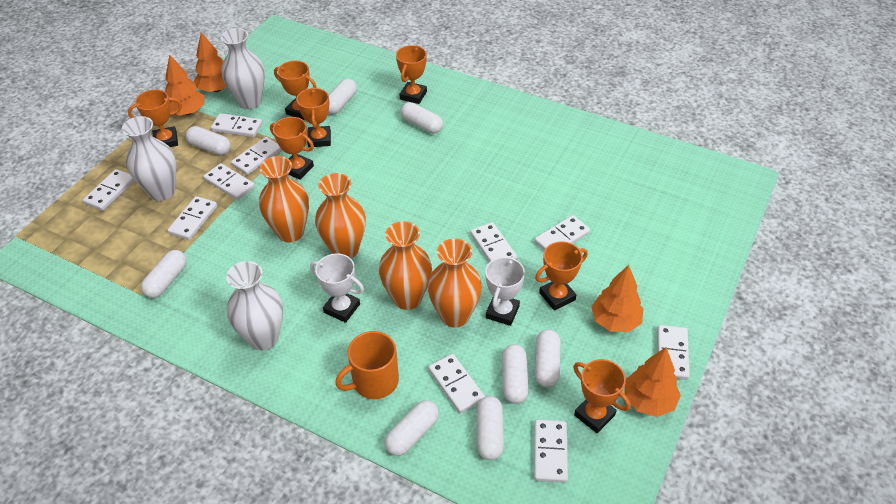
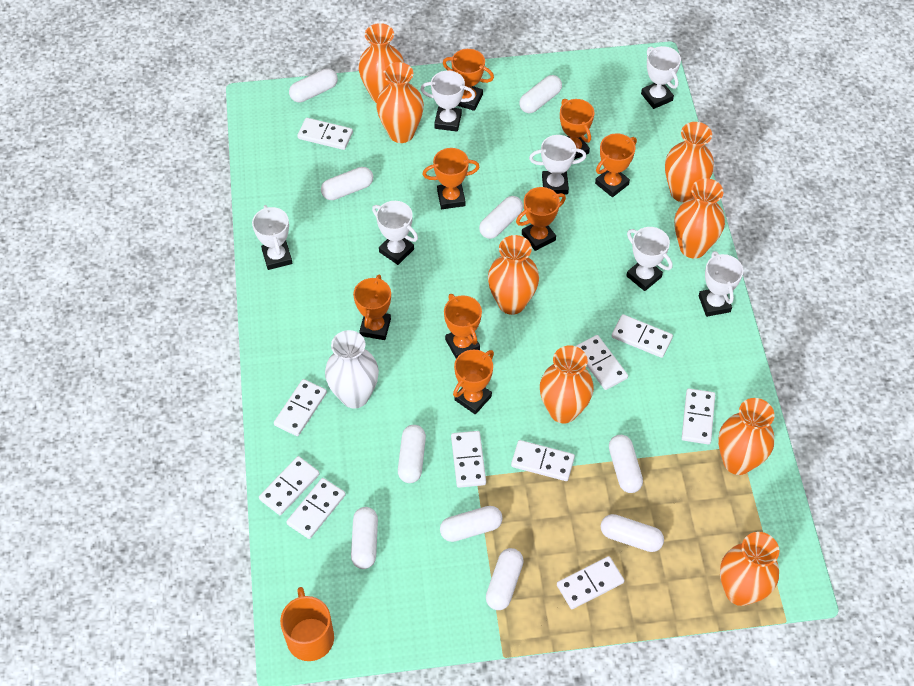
orange tree: 4 -> 0
orange trophy: 7 -> 8
orange vase: 4 -> 8
white capsule: 8 -> 10
white trophy: 2 -> 7
white vase: 3 -> 1

